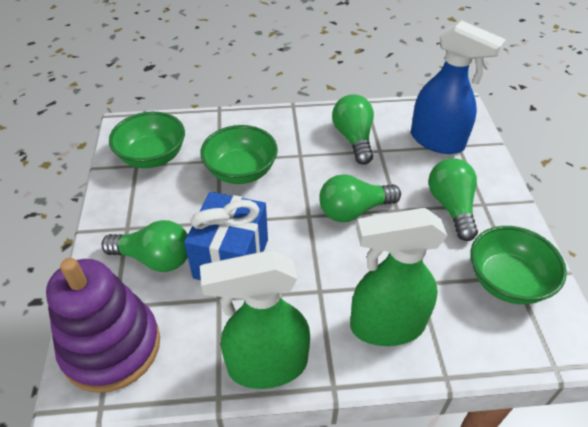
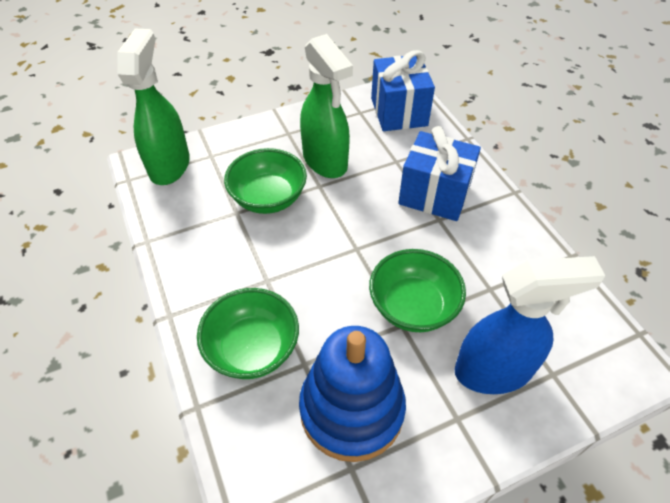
blue gift: 1 -> 2
blue stacking toy: 0 -> 1
green light bulb: 4 -> 0
purple stacking toy: 1 -> 0

